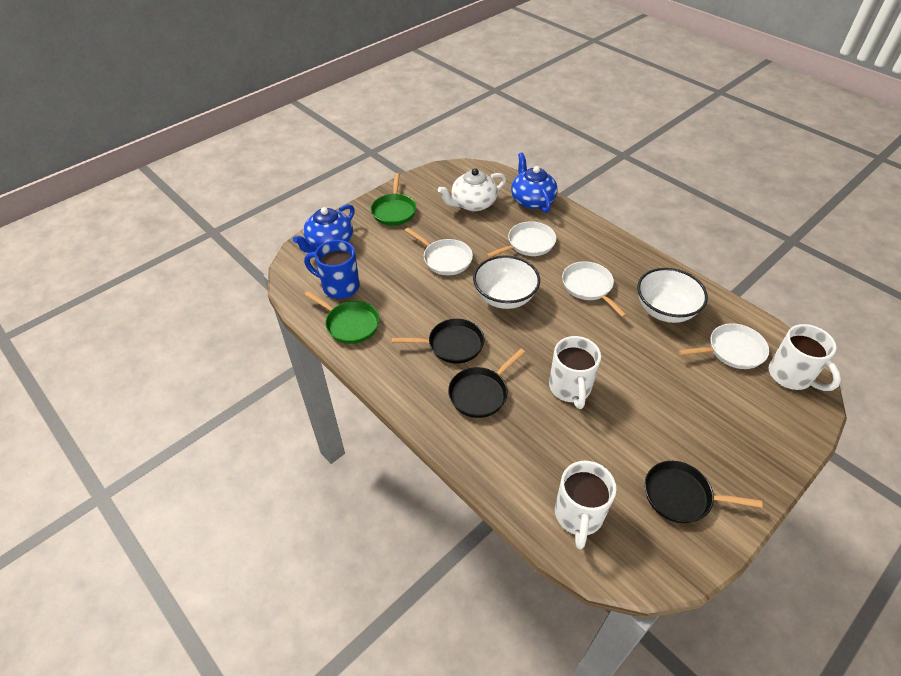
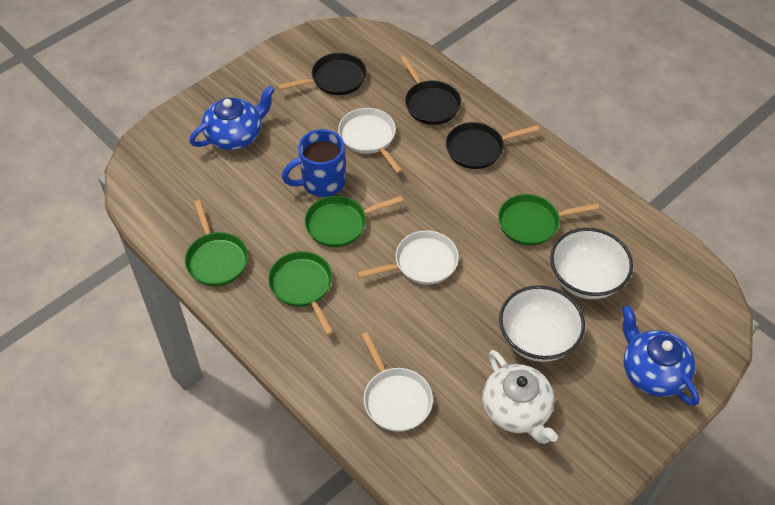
green pan: 2 -> 4
white mug: 3 -> 0
white pan: 4 -> 3

